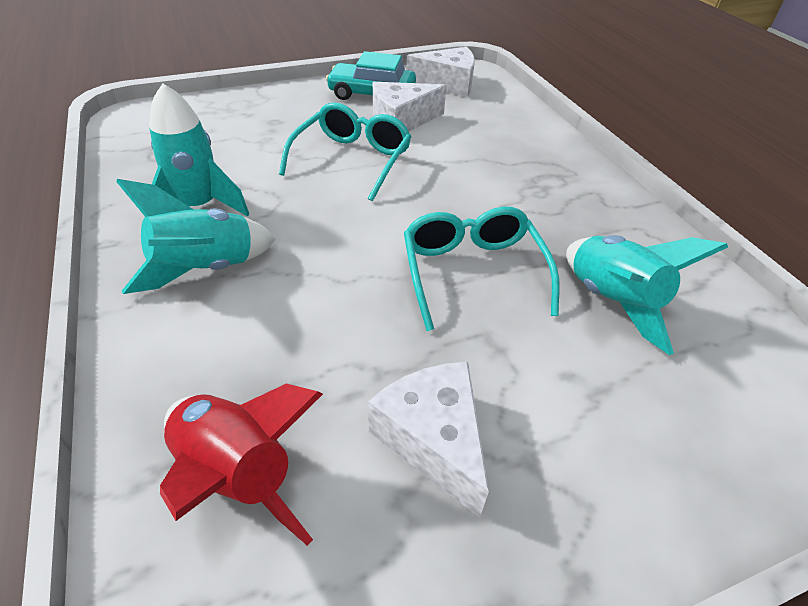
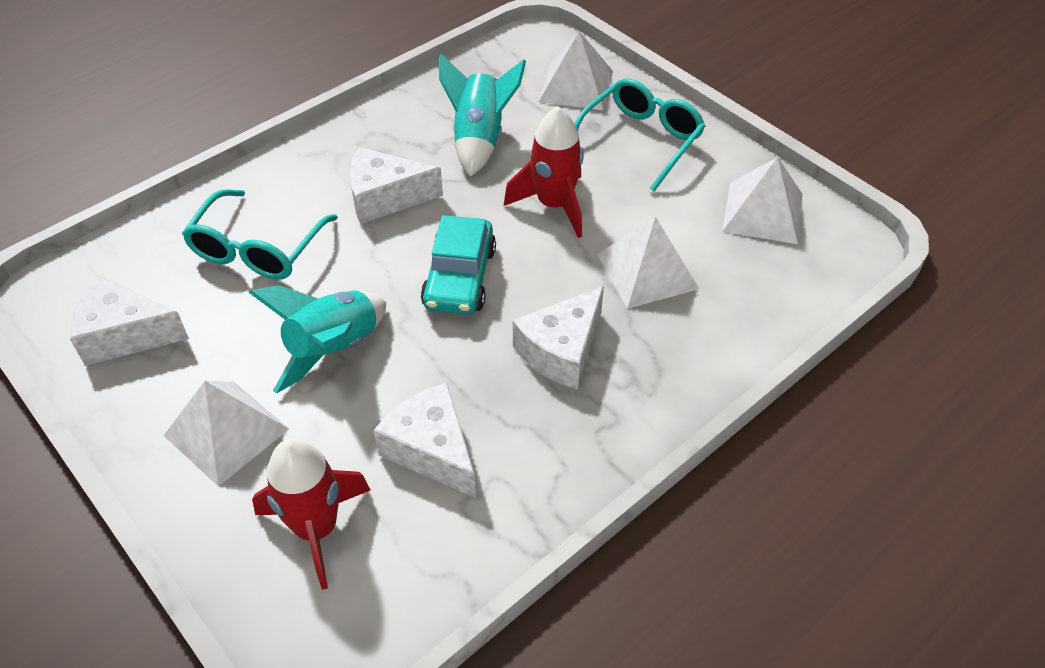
red rocket: 1 -> 2
turquoise rocket: 3 -> 2
white cheese: 3 -> 4
white pyramid: 0 -> 4

